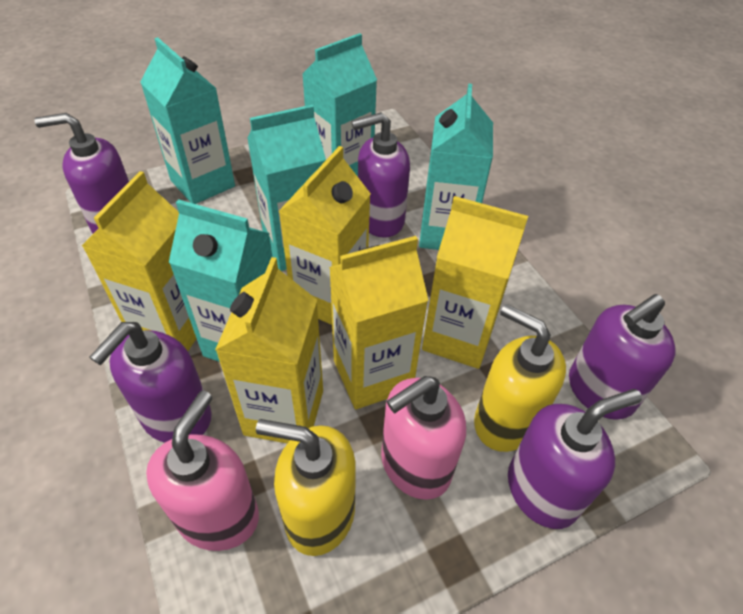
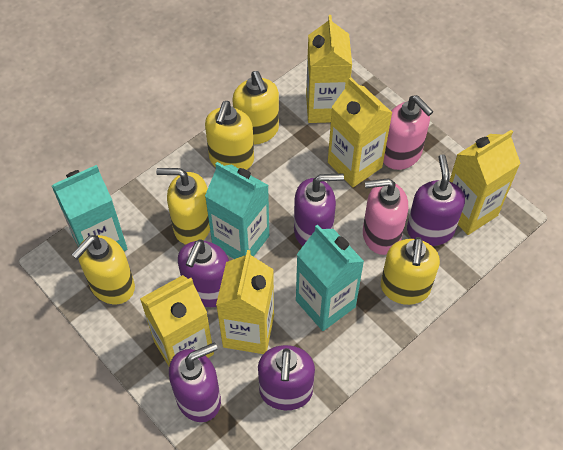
turquoise carton: 5 -> 3
yellow soap dispenser: 2 -> 5

